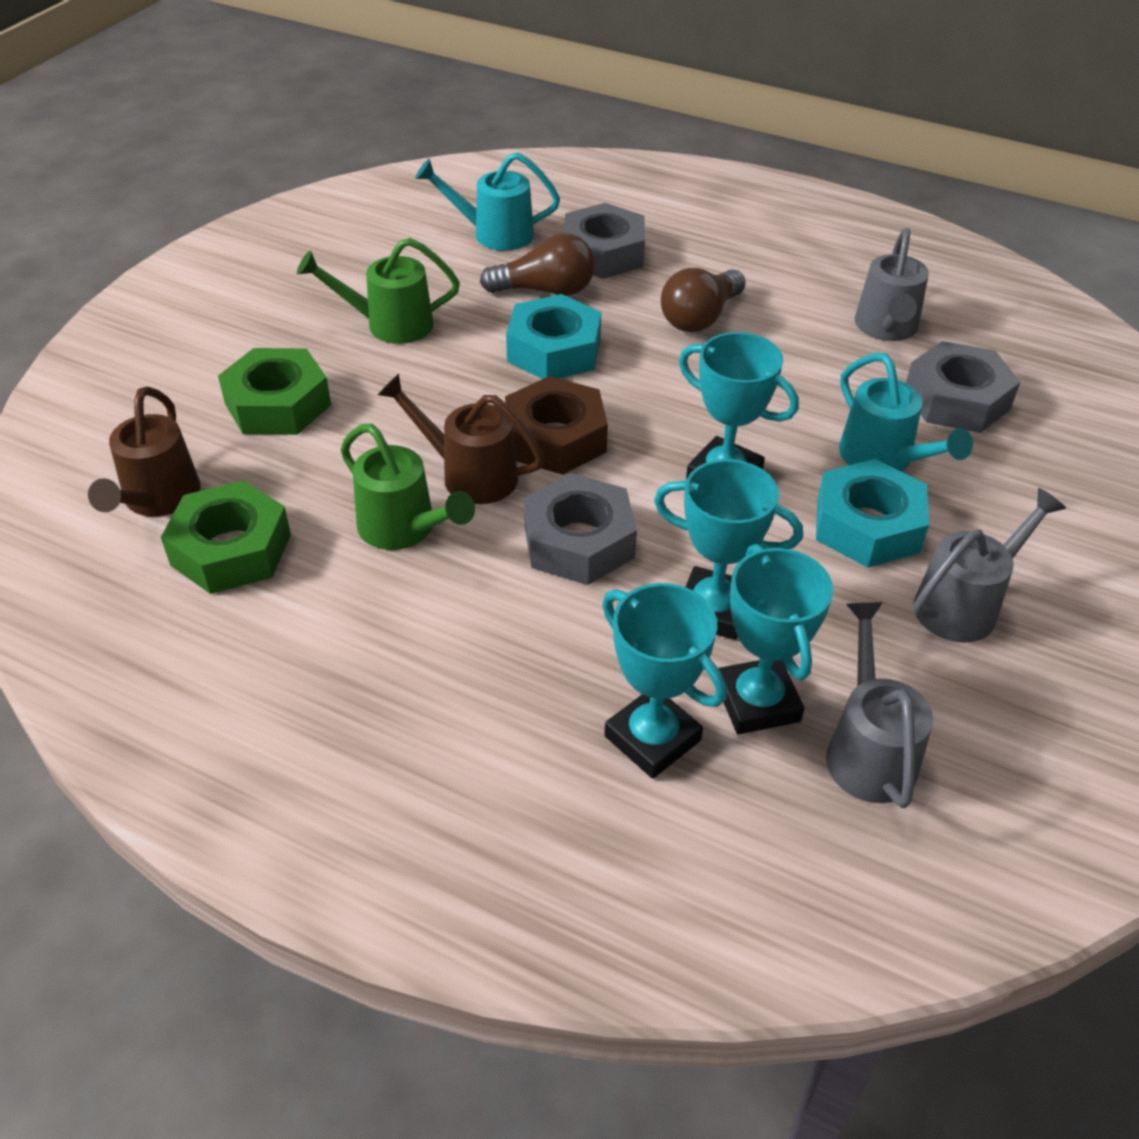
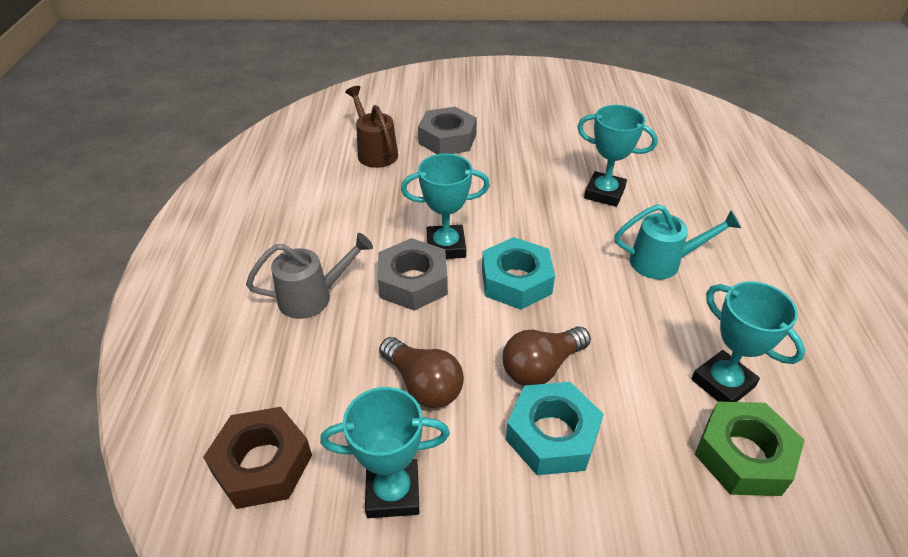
brown watering can: 2 -> 1
green nut: 2 -> 1
green watering can: 2 -> 0
grey nut: 3 -> 2
grey watering can: 3 -> 1
turquoise watering can: 2 -> 1

